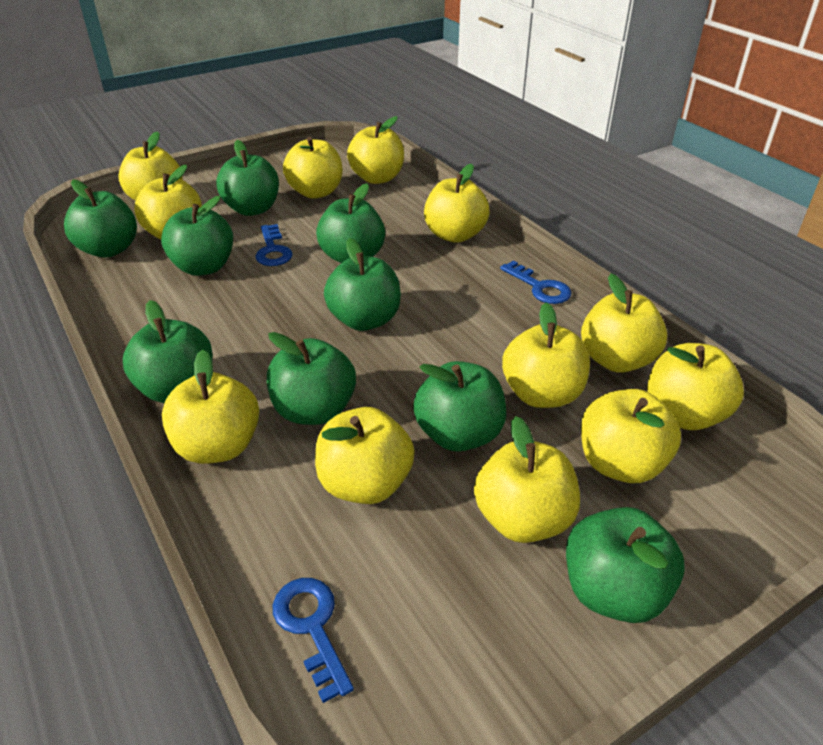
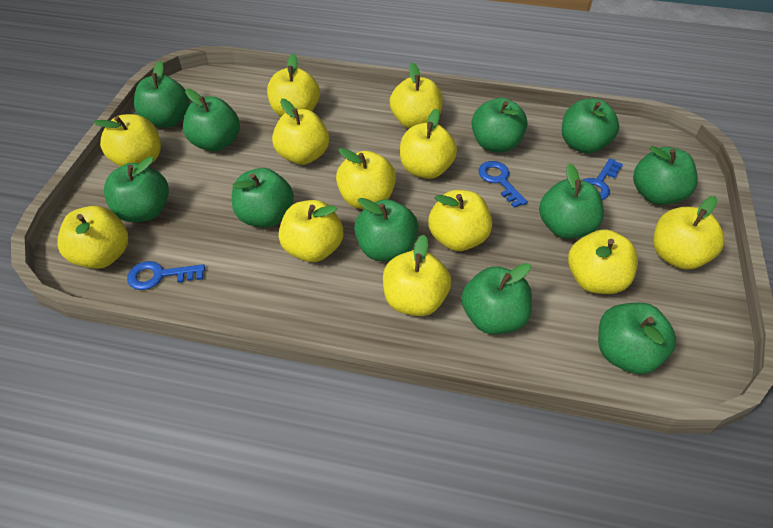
green apple: 9 -> 11

